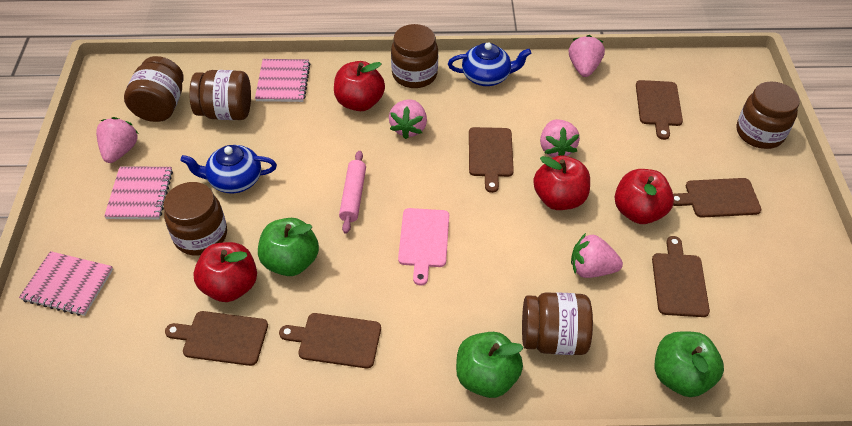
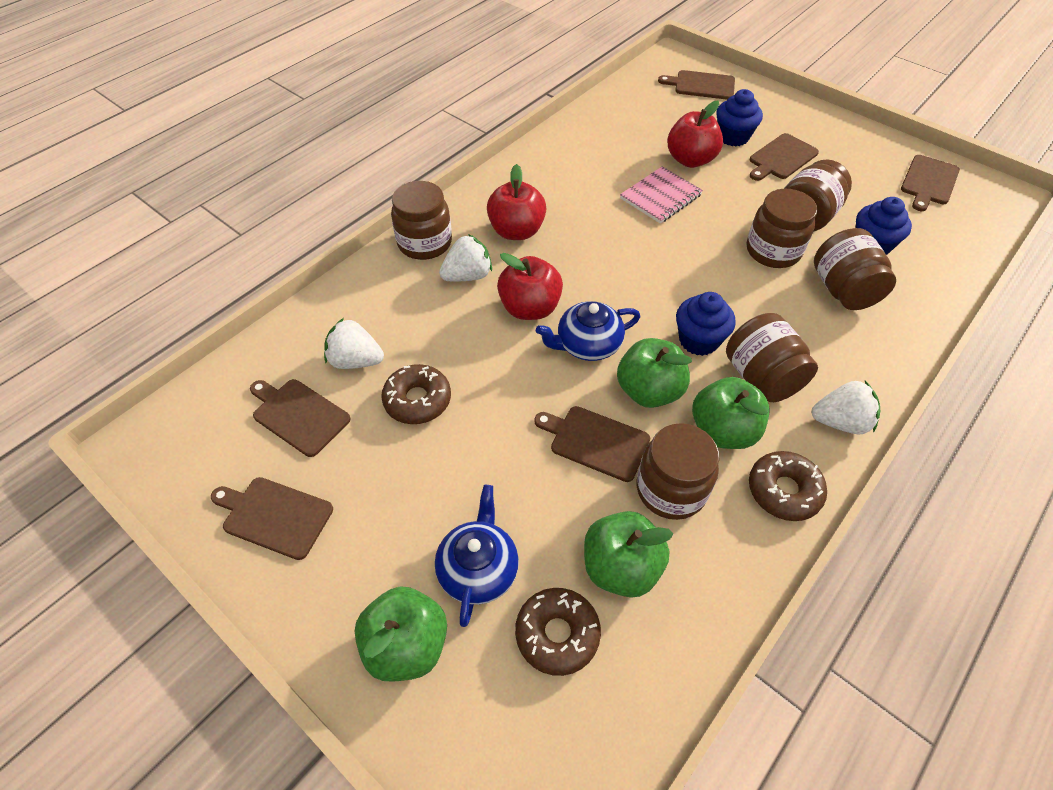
blue cupcake: 0 -> 3
brown donut: 0 -> 3
green apple: 3 -> 4
pink cutting board: 1 -> 0
pink notebook: 3 -> 1
pink rolling pin: 1 -> 0
pink strawberry: 5 -> 0
red apple: 4 -> 3
white strawberry: 0 -> 3

